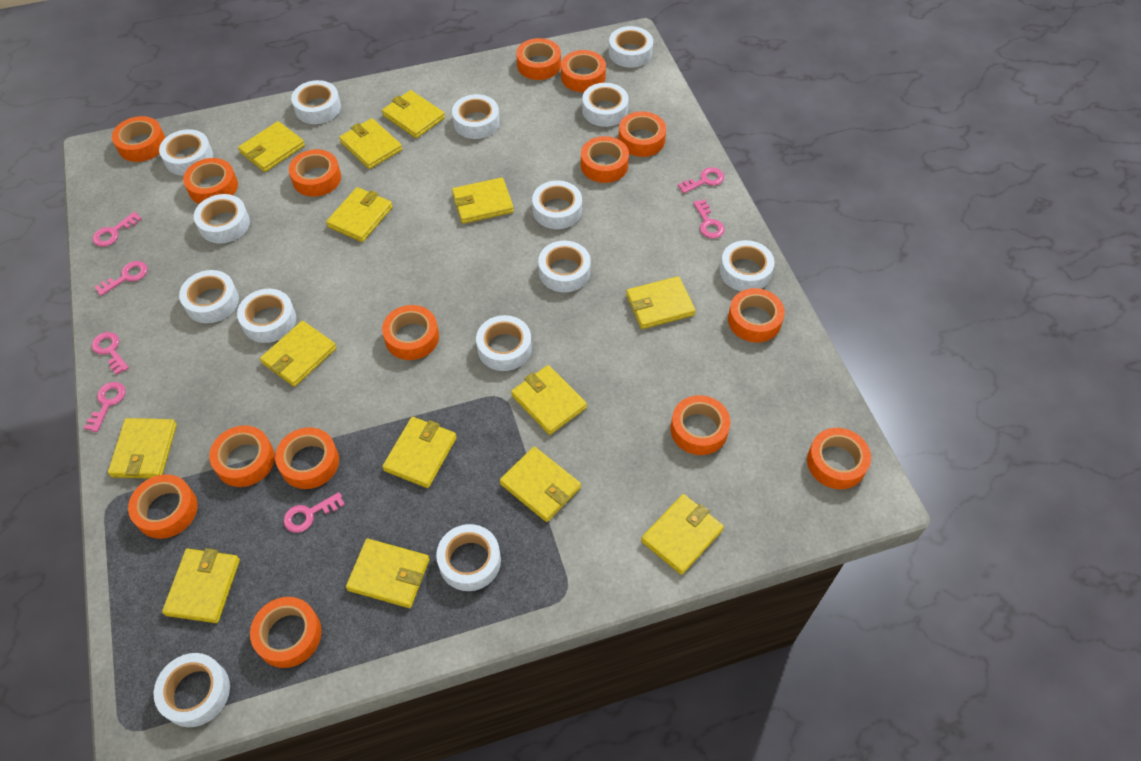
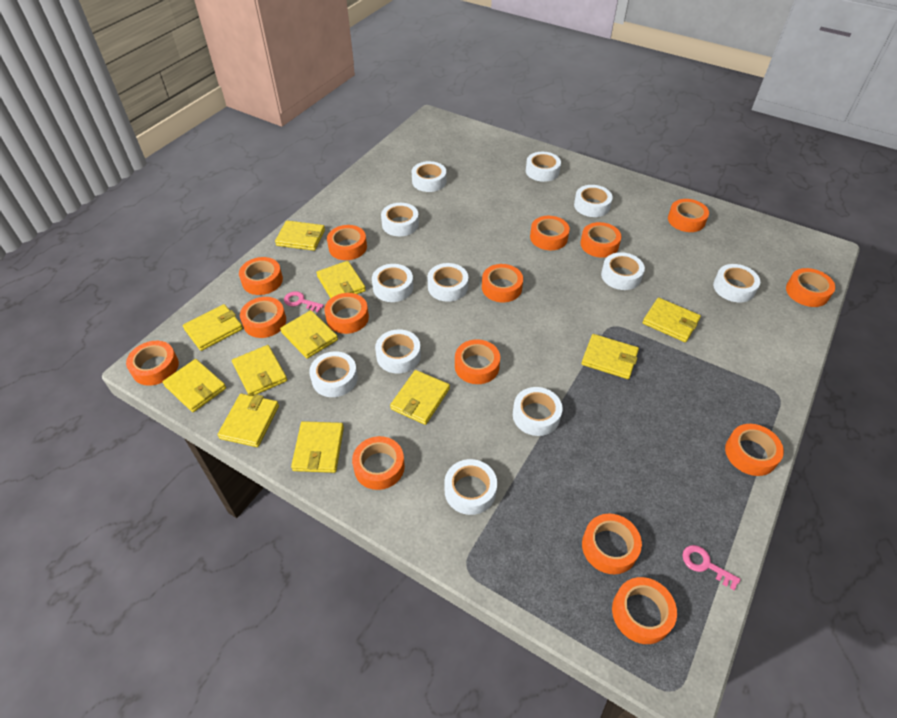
pink key: 7 -> 2
white tape: 14 -> 12
yellow wallet: 14 -> 11

